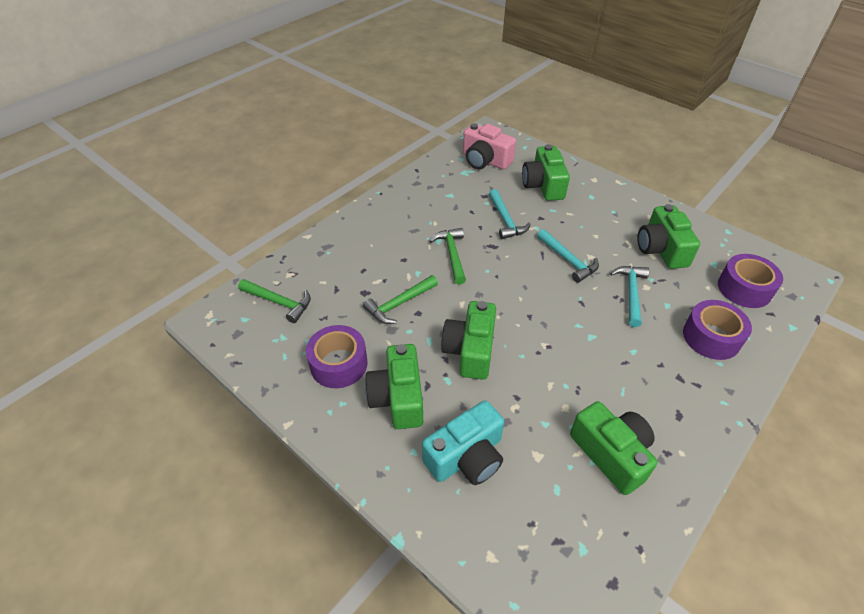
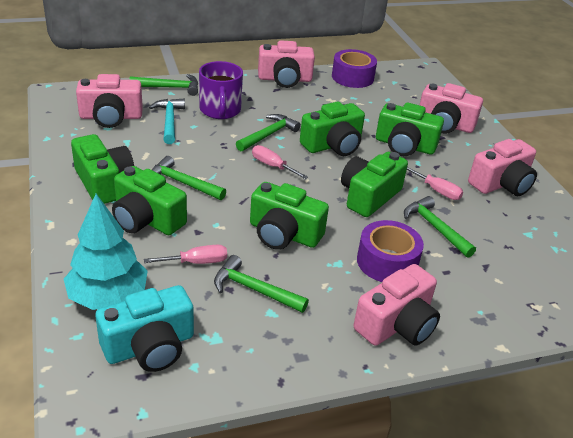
green camera: 5 -> 6
green hammer: 3 -> 5
pink camera: 1 -> 5
pink screwdriver: 0 -> 3
purple mug: 0 -> 1
purple tape: 3 -> 2
turquoise hammer: 3 -> 1
turquoise tree: 0 -> 1

